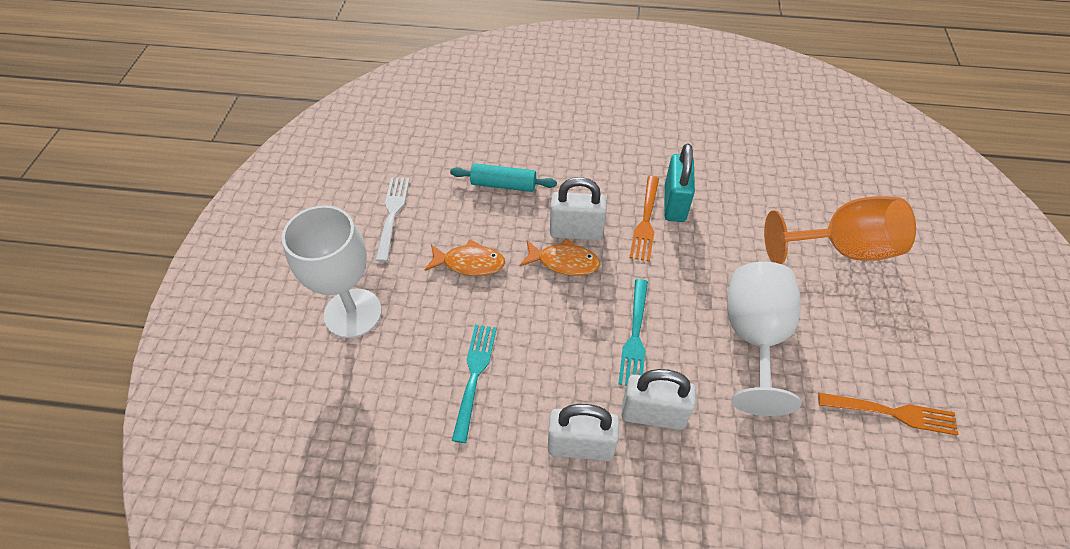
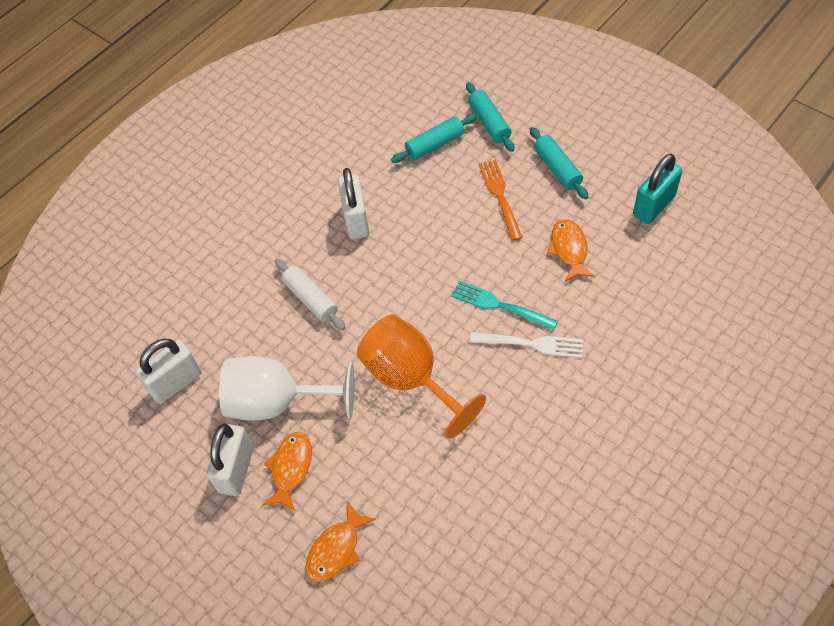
orange fish: 2 -> 3
orange fork: 2 -> 1
turquoise fork: 2 -> 1
turquoise rolling pin: 1 -> 3
white goblet: 2 -> 1
white rolling pin: 0 -> 1

